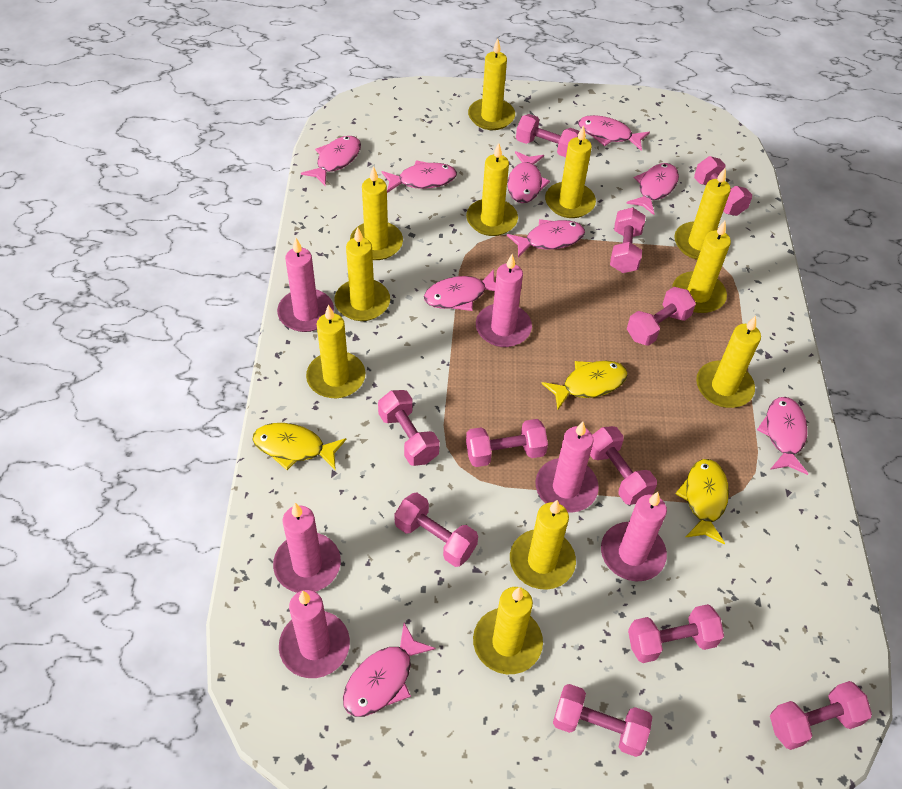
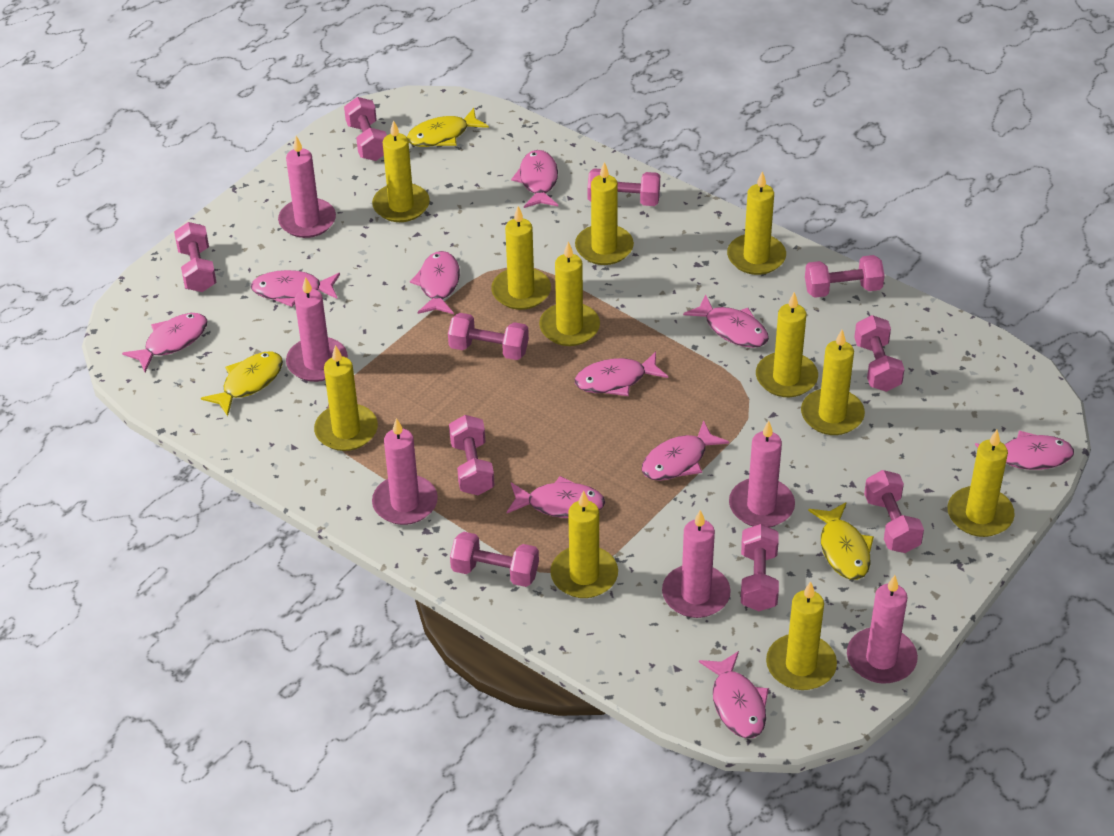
pink dumbbell: 11 -> 10
pink fish: 9 -> 10

